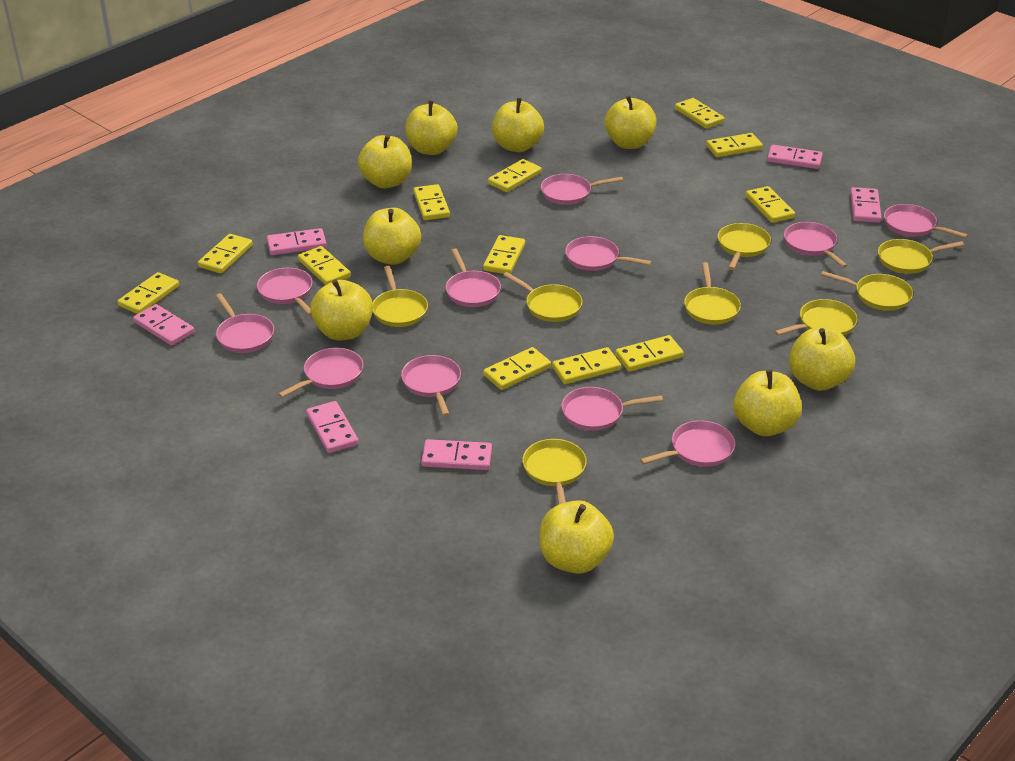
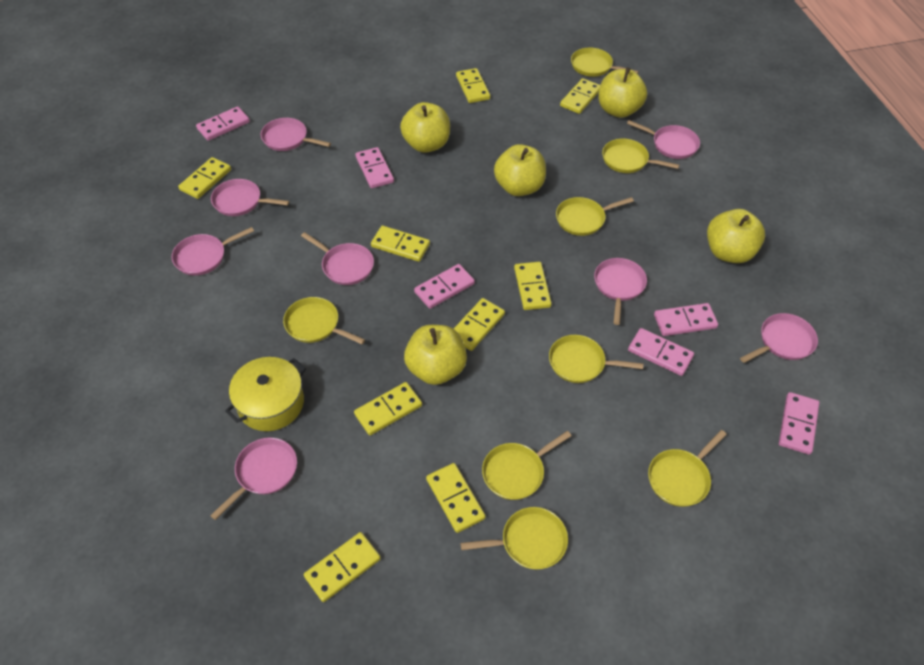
pink pan: 11 -> 8
yellow apple: 9 -> 5
yellow domino: 12 -> 9
yellow pot: 0 -> 1

